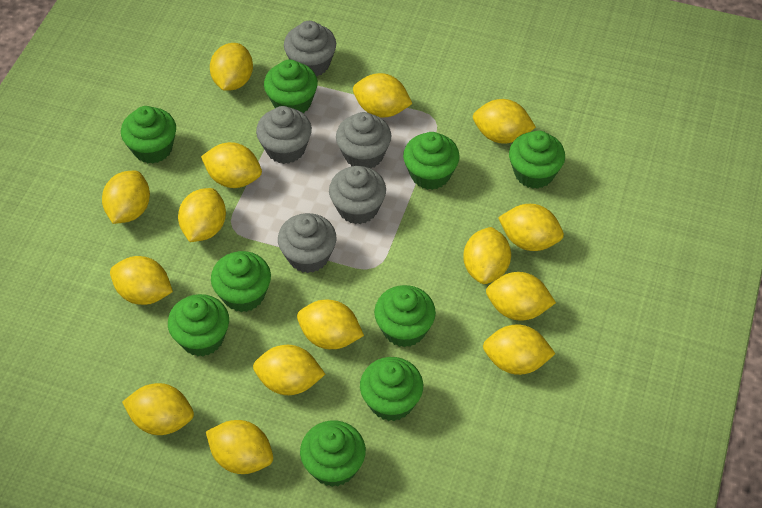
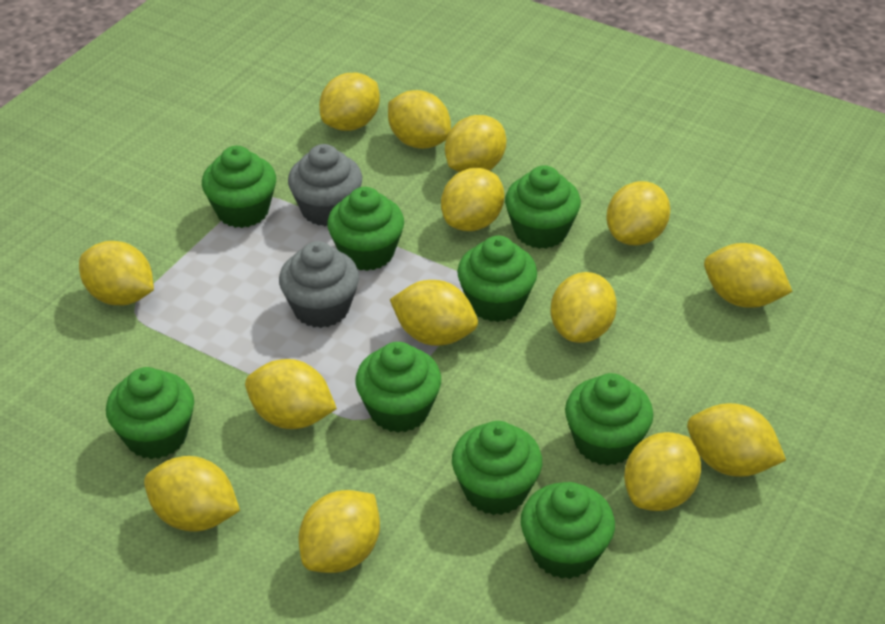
grey cupcake: 5 -> 2
yellow lemon: 15 -> 14

